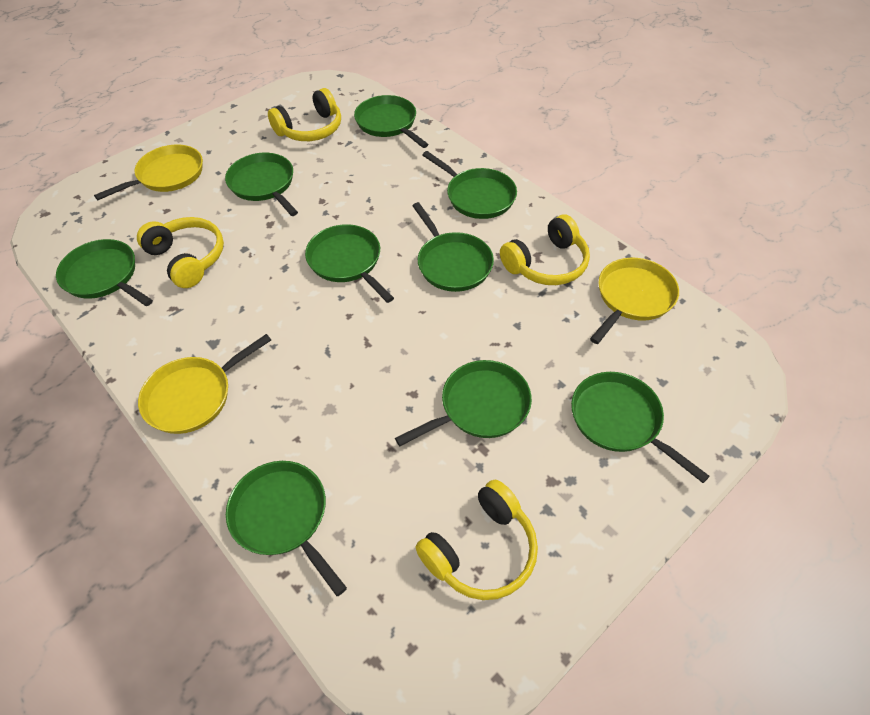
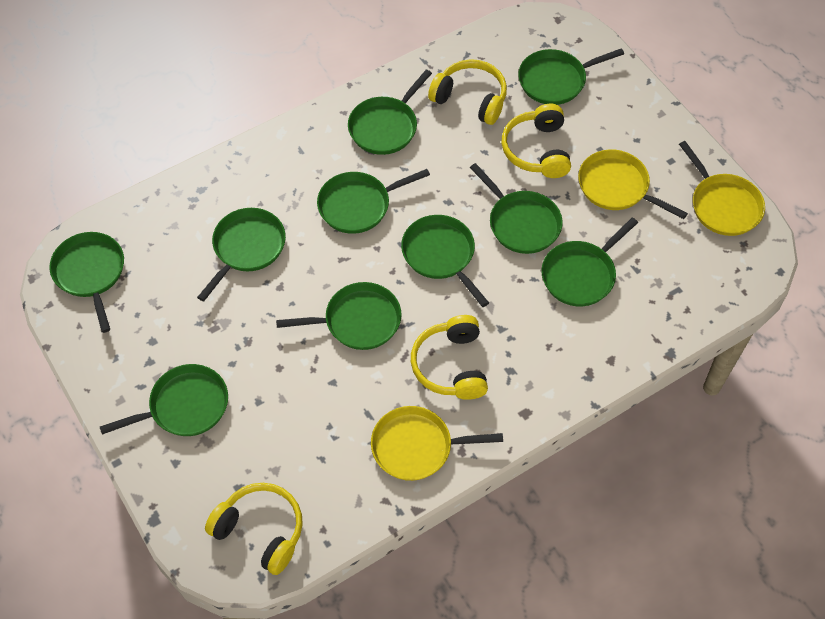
green pan: 9 -> 10

